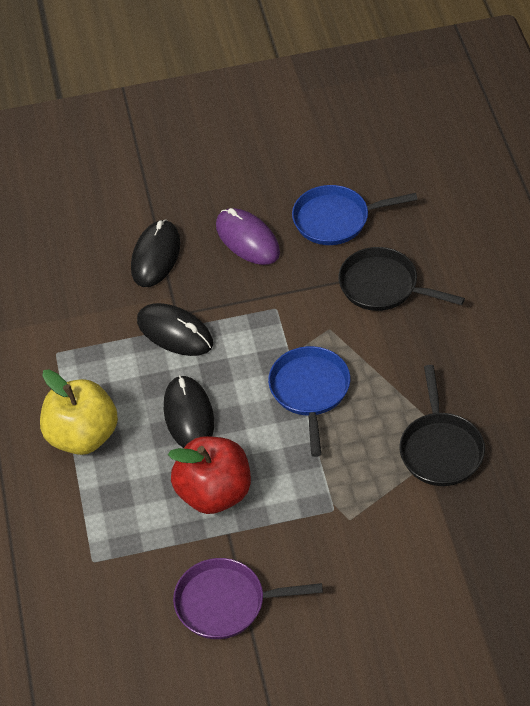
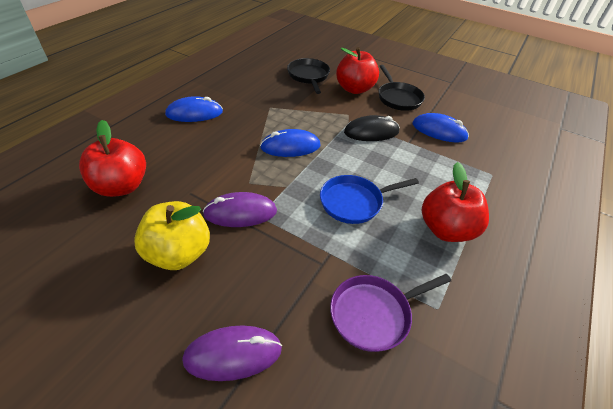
black mouse: 3 -> 1
blue mouse: 0 -> 3
blue pan: 2 -> 1
purple mouse: 1 -> 2
red apple: 1 -> 3

